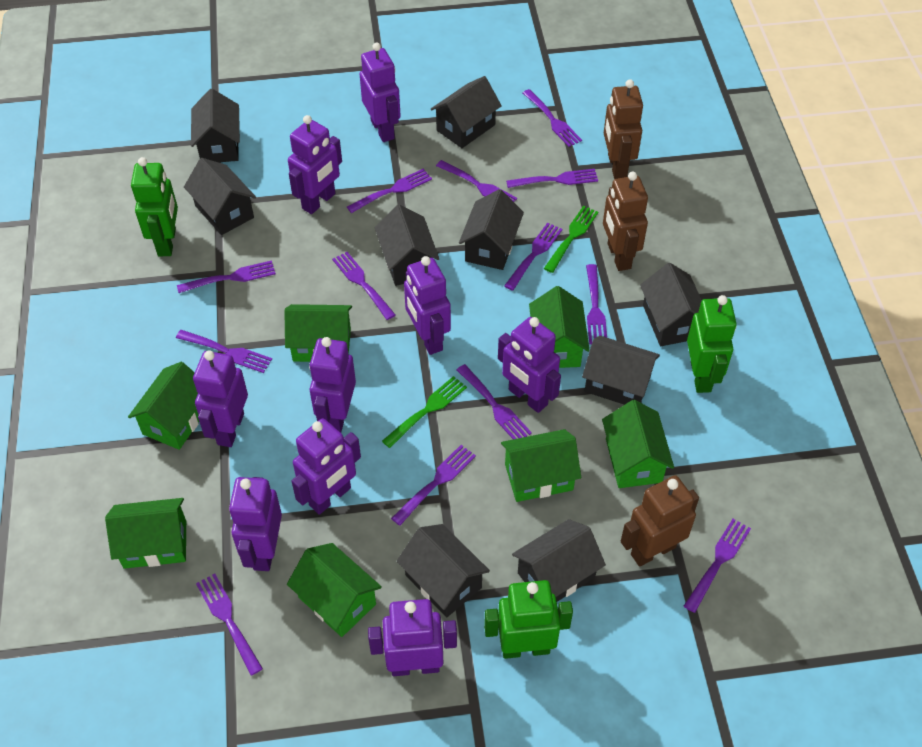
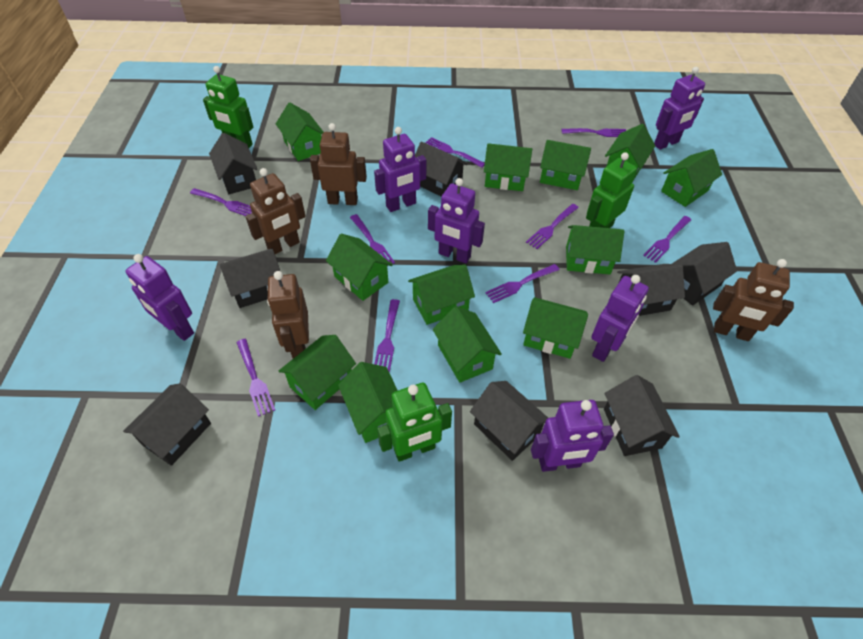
black house: 9 -> 8
brown robot: 3 -> 4
green fork: 2 -> 0
green house: 7 -> 12
purple fork: 13 -> 9
purple robot: 9 -> 6

